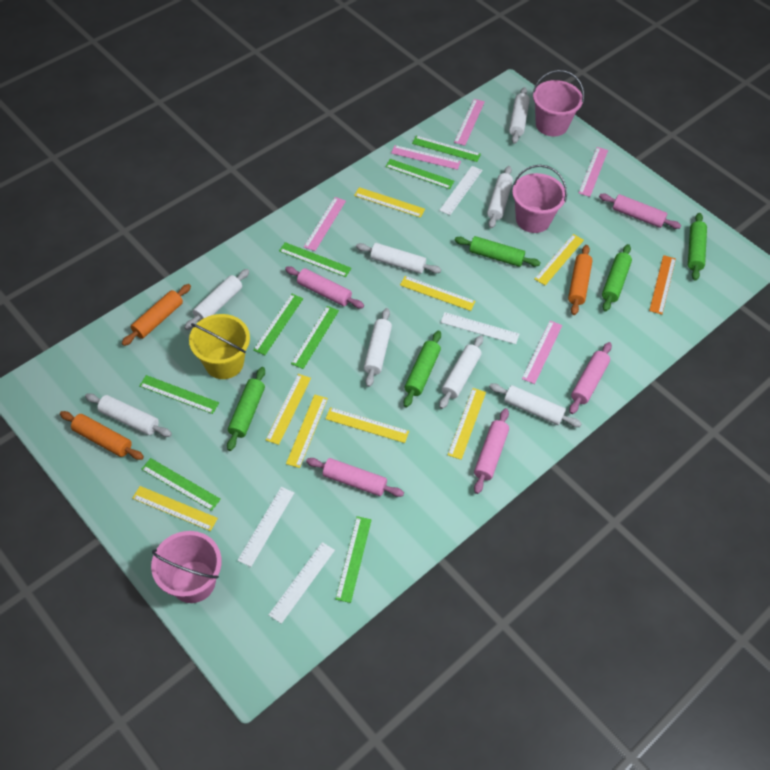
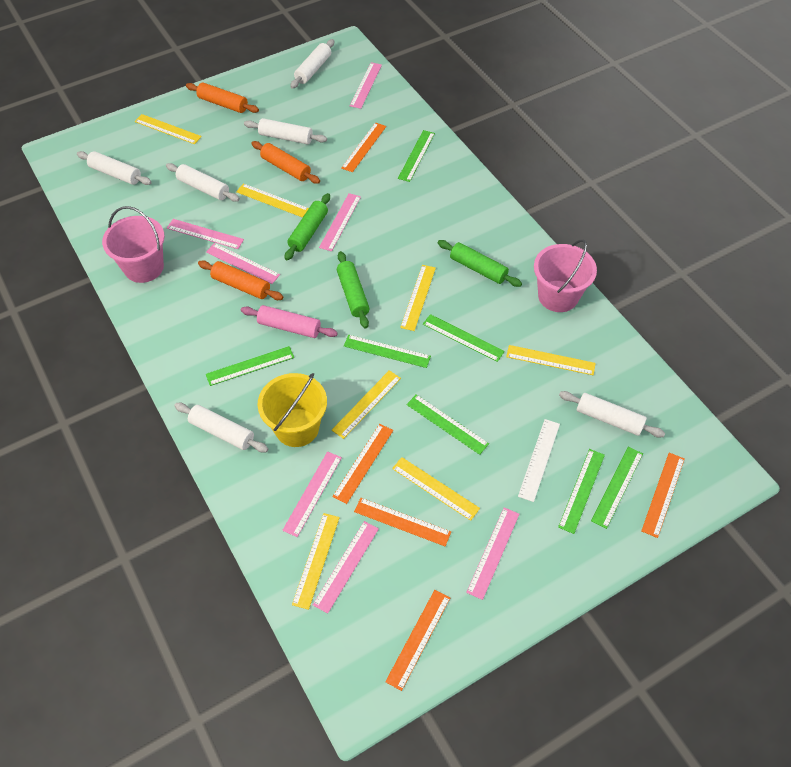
green rolling pin: 5 -> 3
green ruler: 8 -> 7
orange ruler: 1 -> 5
pink bucket: 3 -> 2
pink rolling pin: 5 -> 1
pink ruler: 5 -> 7
white rolling pin: 8 -> 6
white ruler: 4 -> 1
yellow ruler: 8 -> 7

